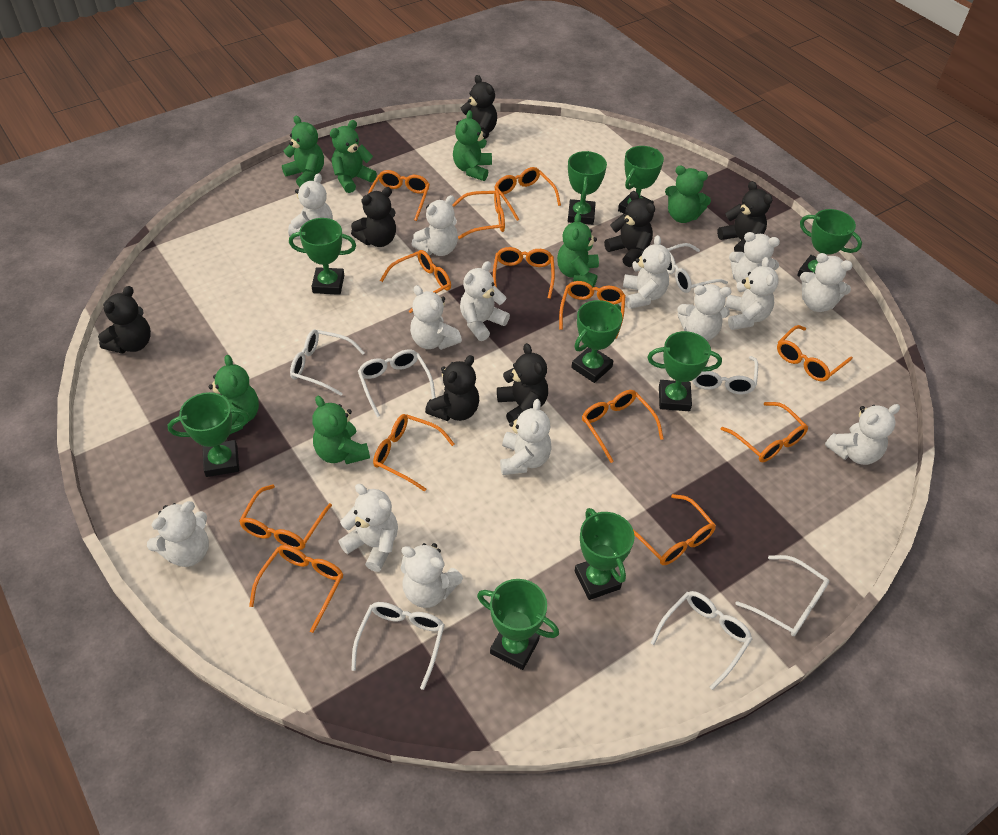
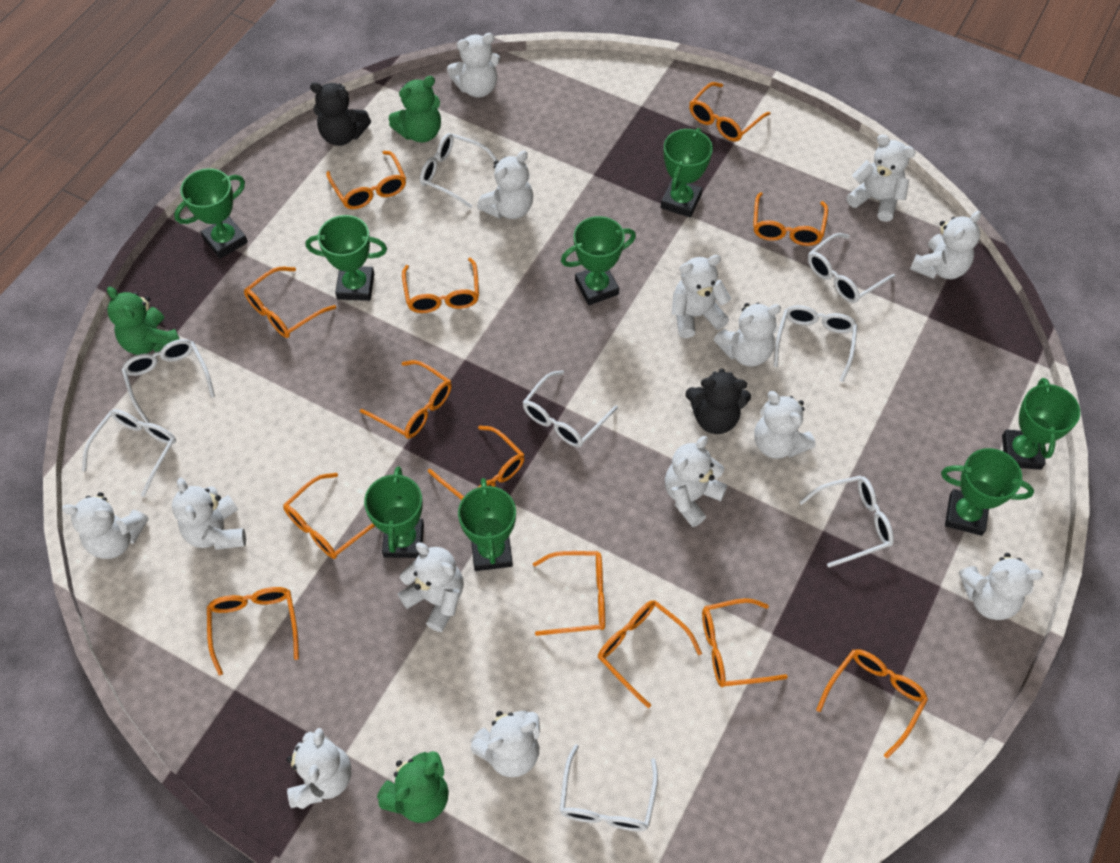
black teddy bear: 7 -> 2
green teddy bear: 7 -> 3
green trophy: 9 -> 8
white glasses: 7 -> 8

